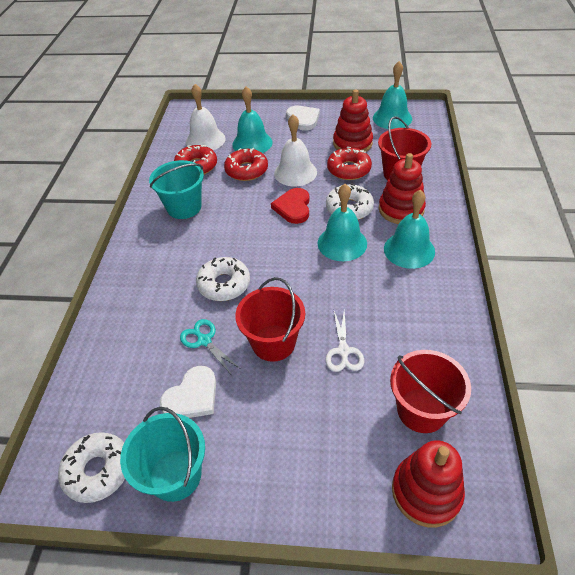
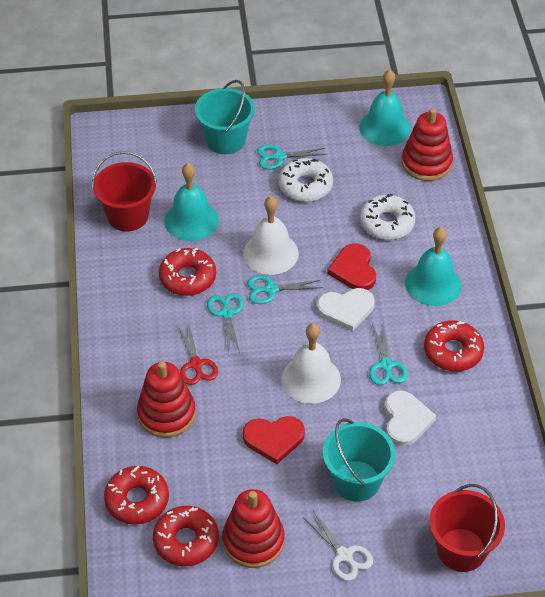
red bucket: 3 -> 2
red donut: 3 -> 4
red heart: 1 -> 2
red scissors: 0 -> 1
turquoise bell: 4 -> 3
turquoise scissors: 1 -> 4
white donut: 3 -> 2

